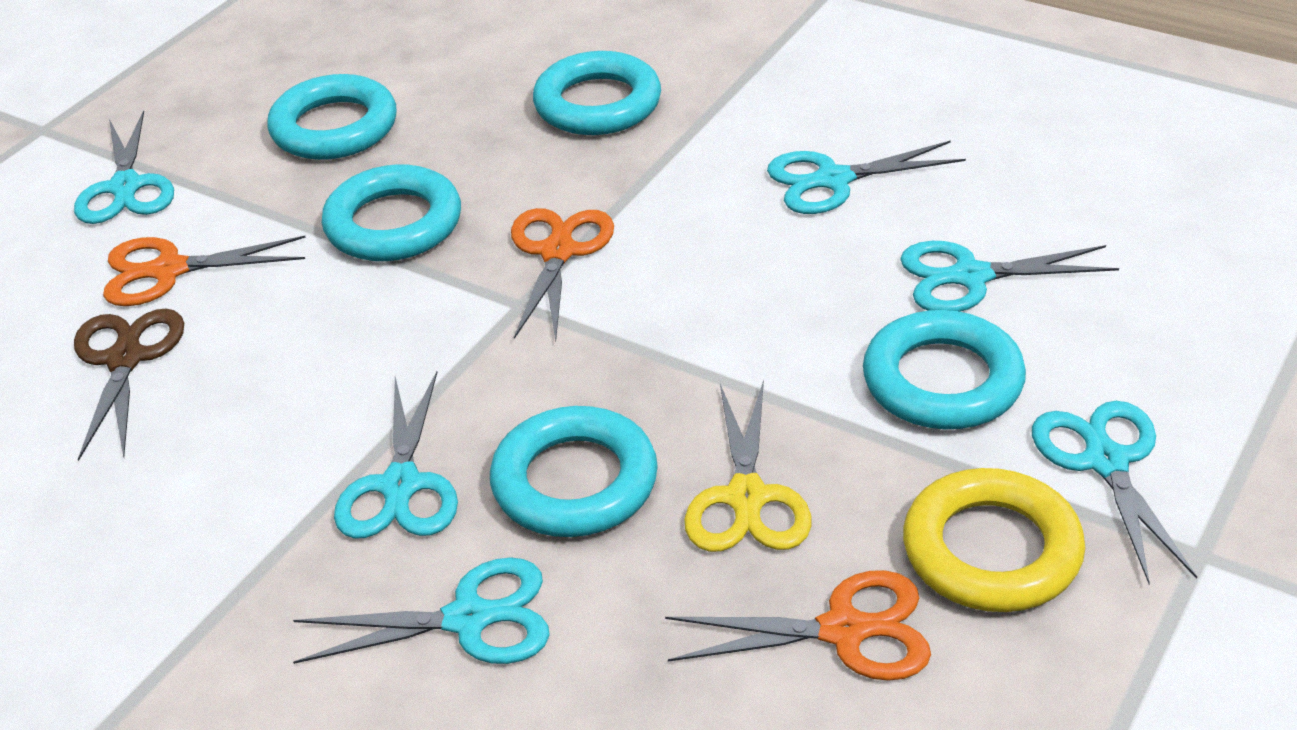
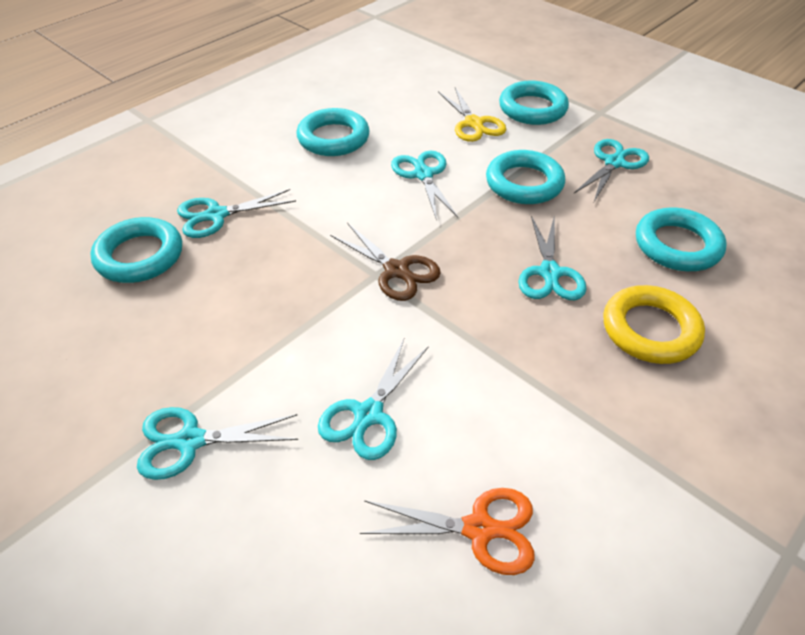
orange scissors: 3 -> 1

